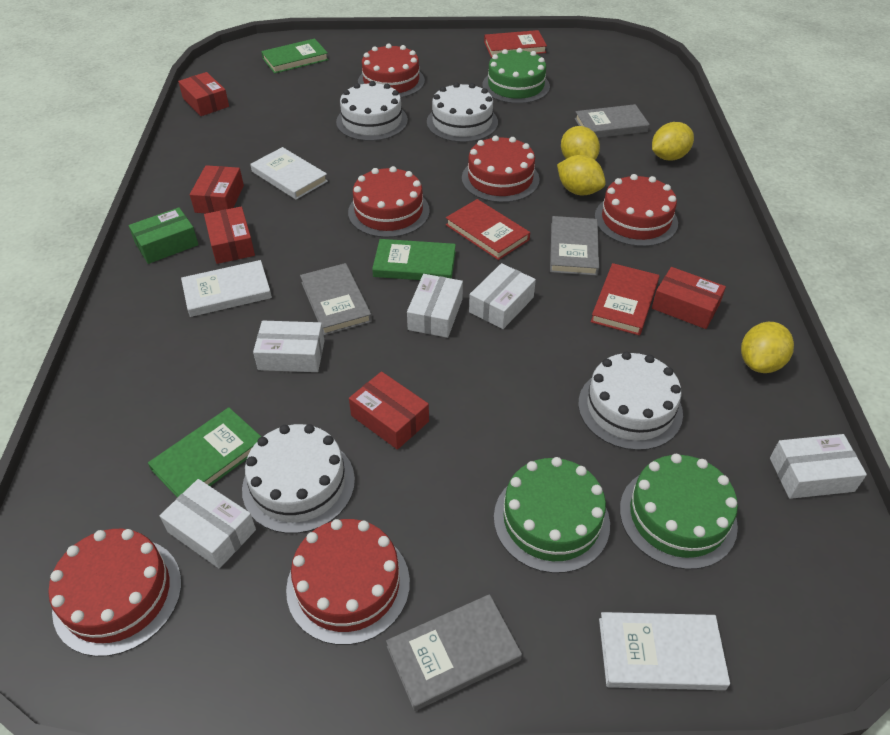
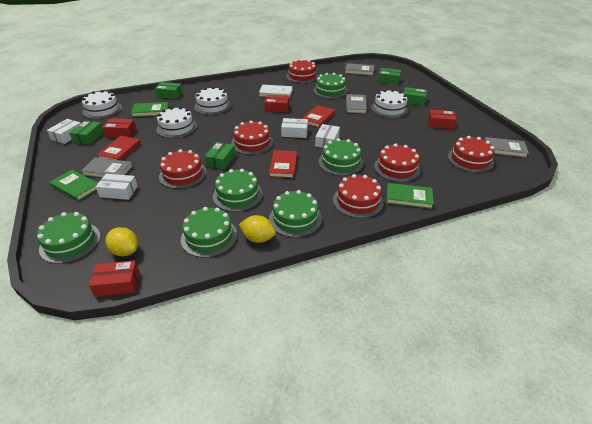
green box: 1 -> 5
green cake: 3 -> 6
red box: 5 -> 4
white book: 3 -> 1
white box: 5 -> 4
yellow lemon: 4 -> 2

